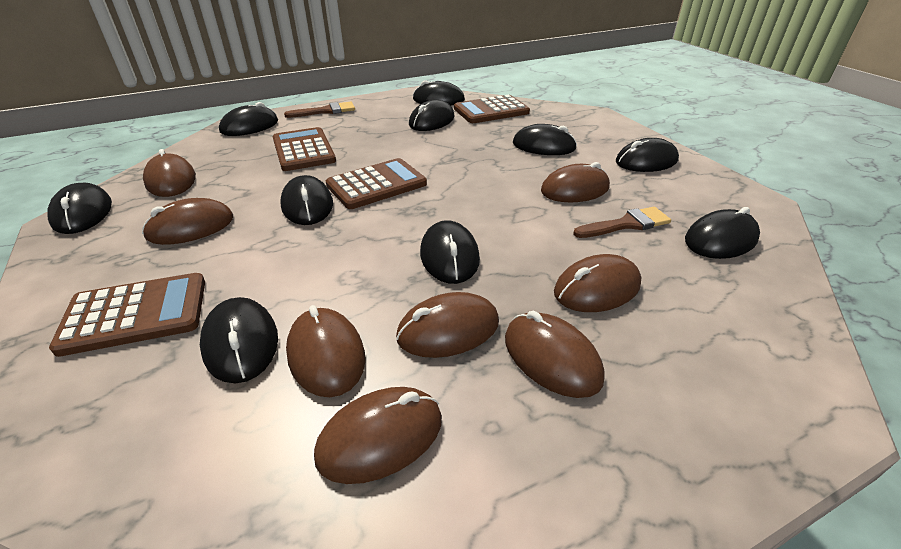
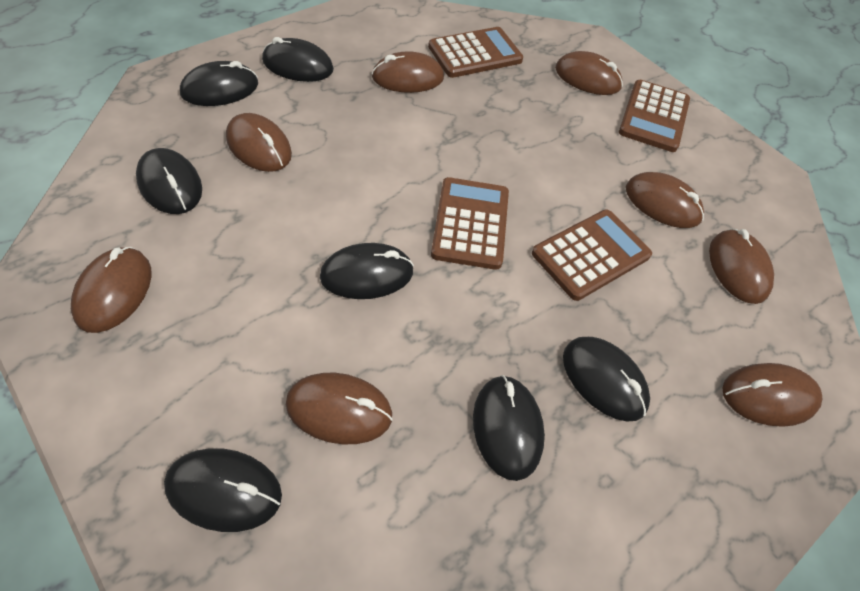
black mouse: 10 -> 7
brown brush: 2 -> 0

